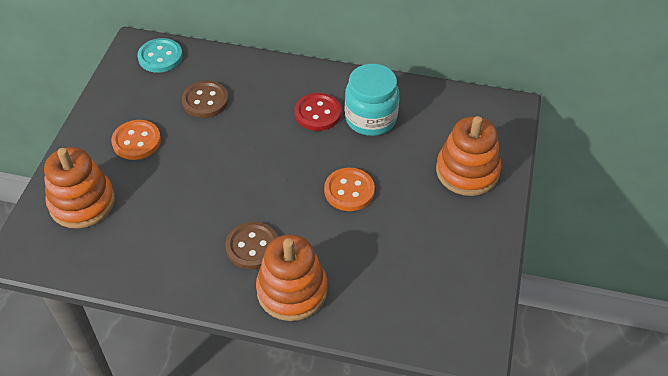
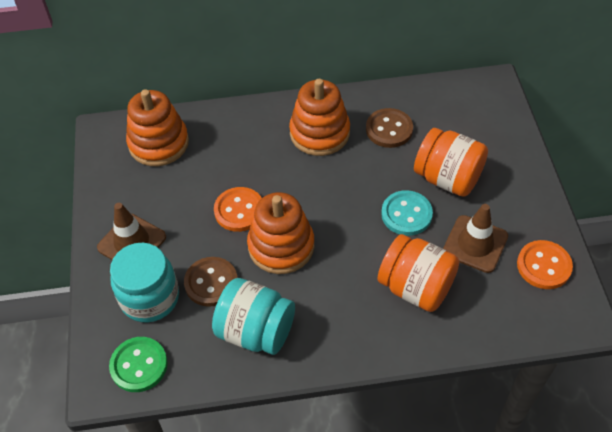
brown traffic cone: 0 -> 2
green button: 0 -> 1
orange jar: 0 -> 2
red button: 1 -> 0
turquoise jar: 1 -> 2

